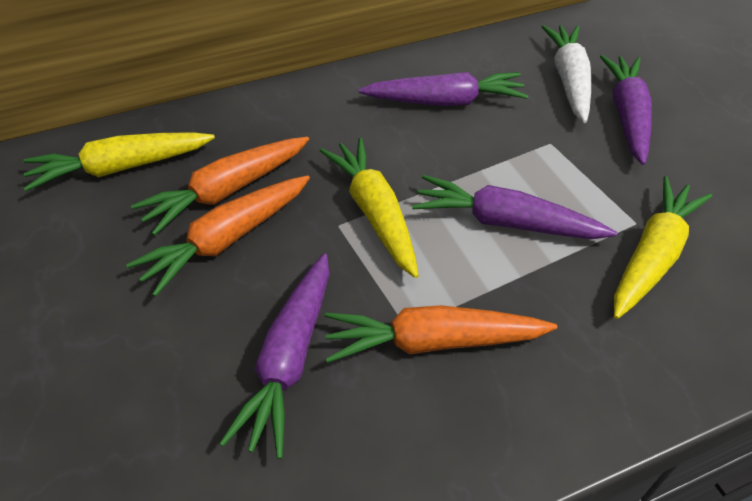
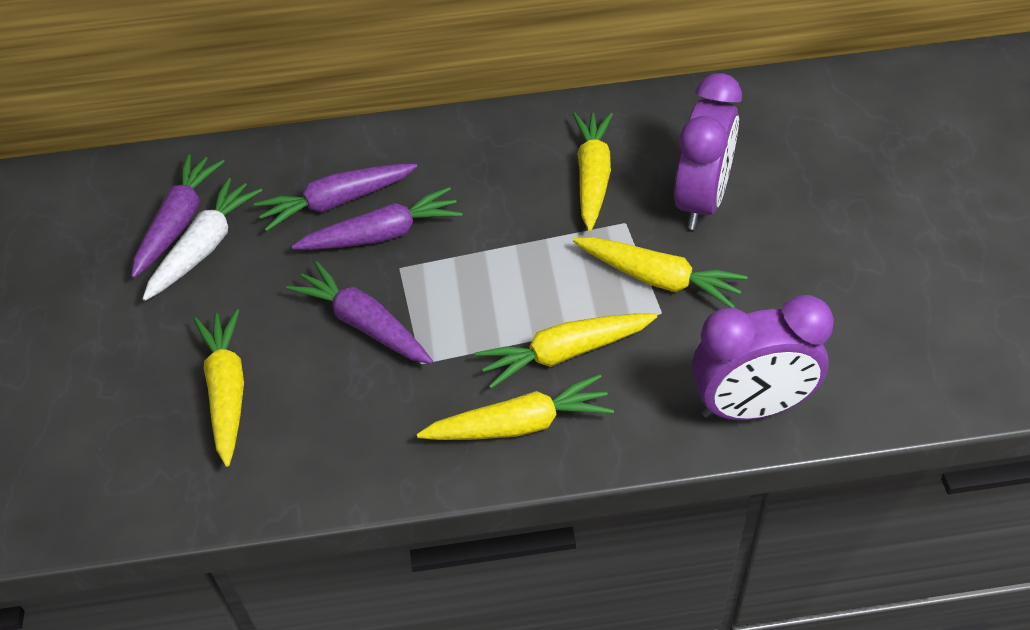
orange carrot: 3 -> 0
purple clock: 0 -> 2
yellow carrot: 3 -> 5

